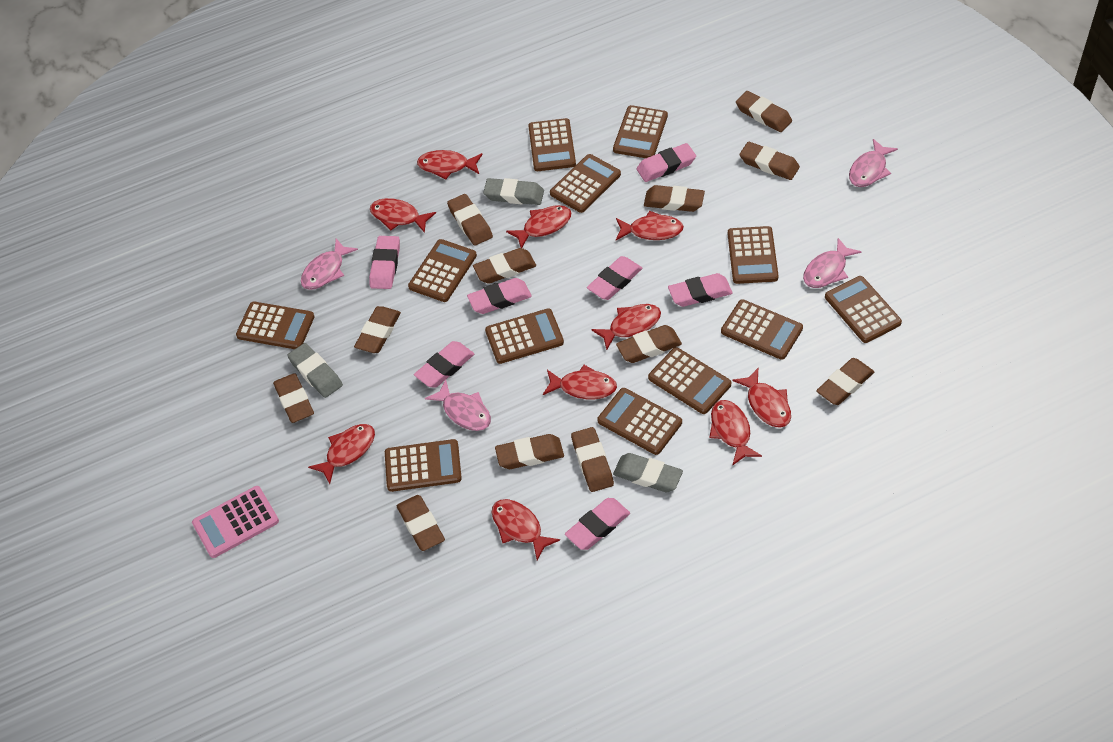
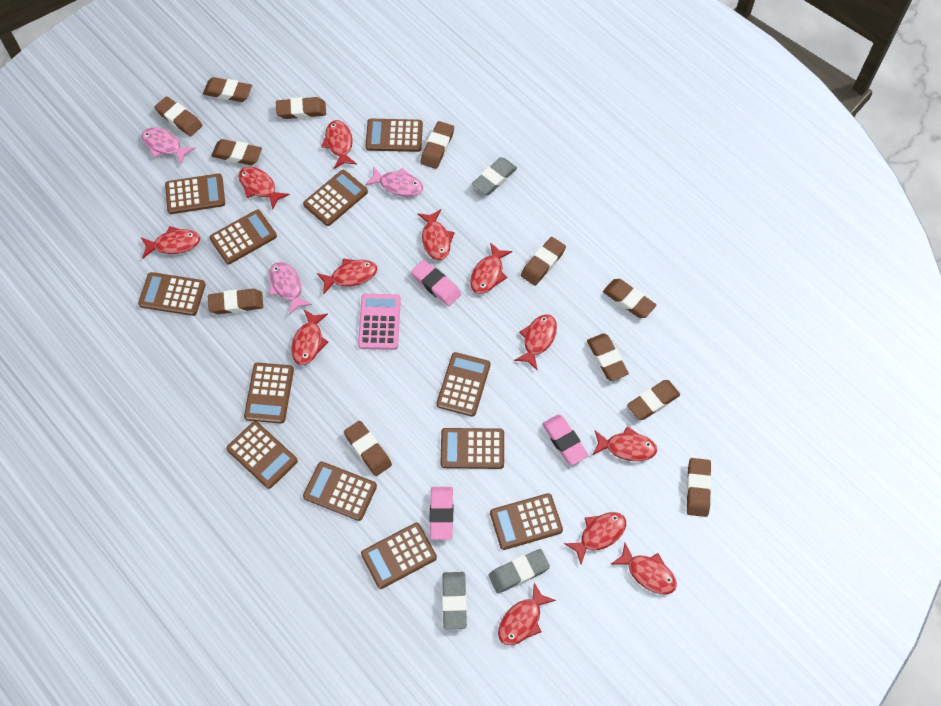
pink eraser: 7 -> 3
pink fish: 4 -> 3
red fish: 10 -> 12

